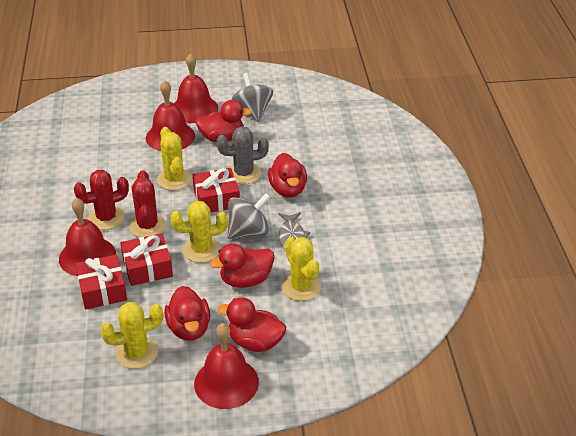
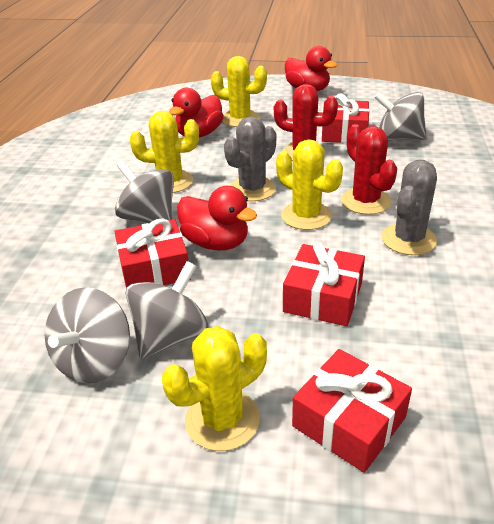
grey cactus: 1 -> 2
grey fish: 1 -> 0
grey spinning top: 2 -> 4
red bell: 4 -> 0
red duck: 5 -> 3
red gift: 3 -> 4

